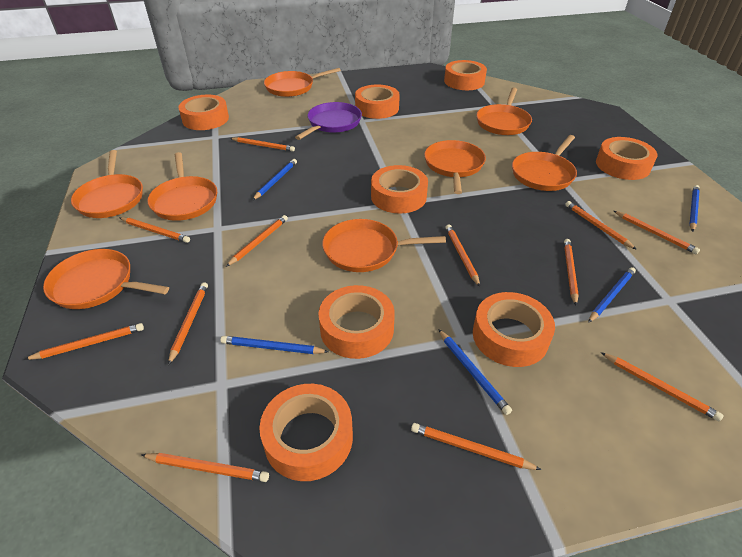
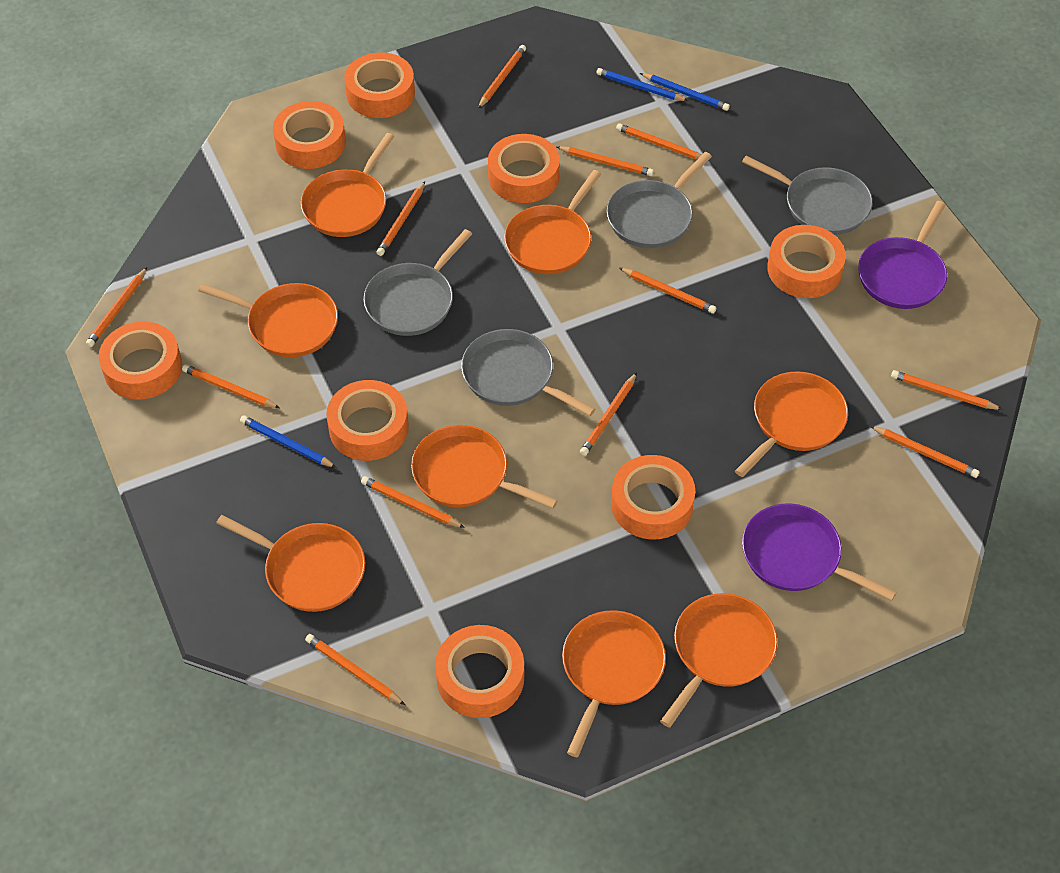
blue pencil: 5 -> 3
grey pan: 0 -> 4
purple pan: 1 -> 2

